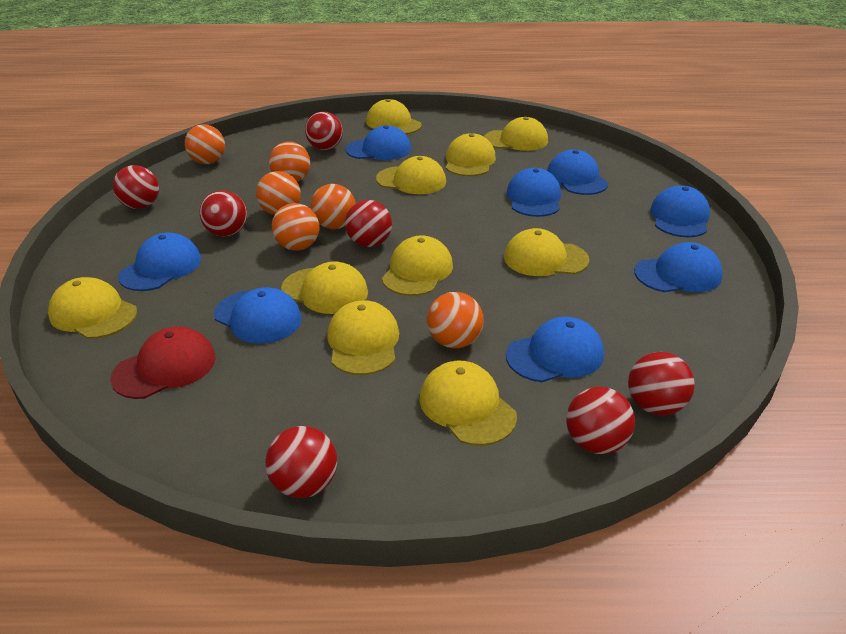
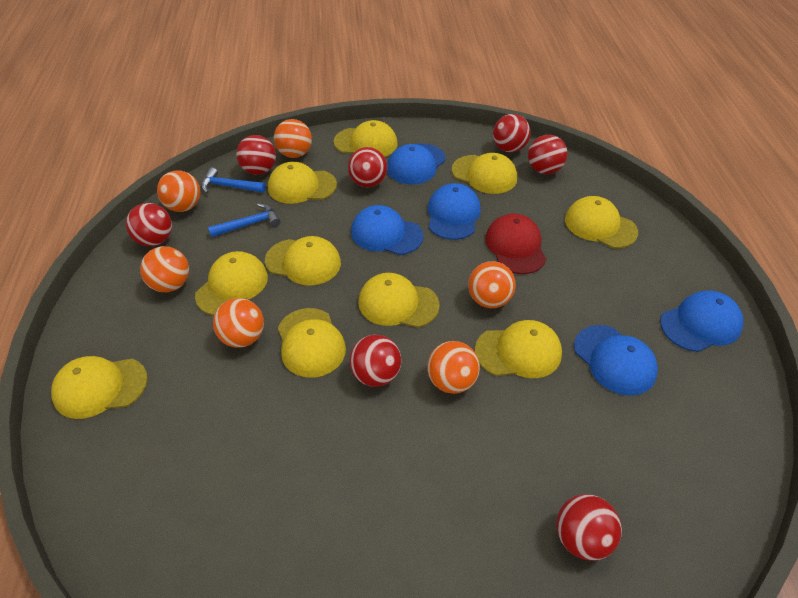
blue cap: 8 -> 5
blue hammer: 0 -> 2

